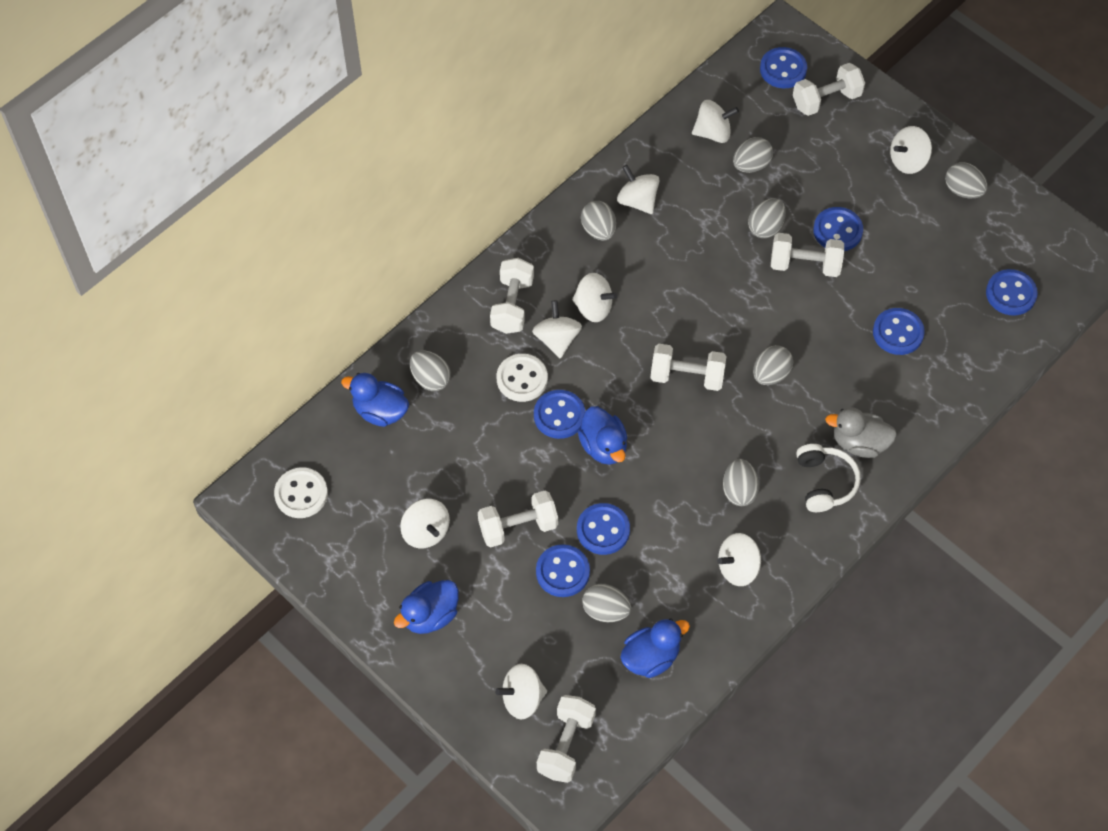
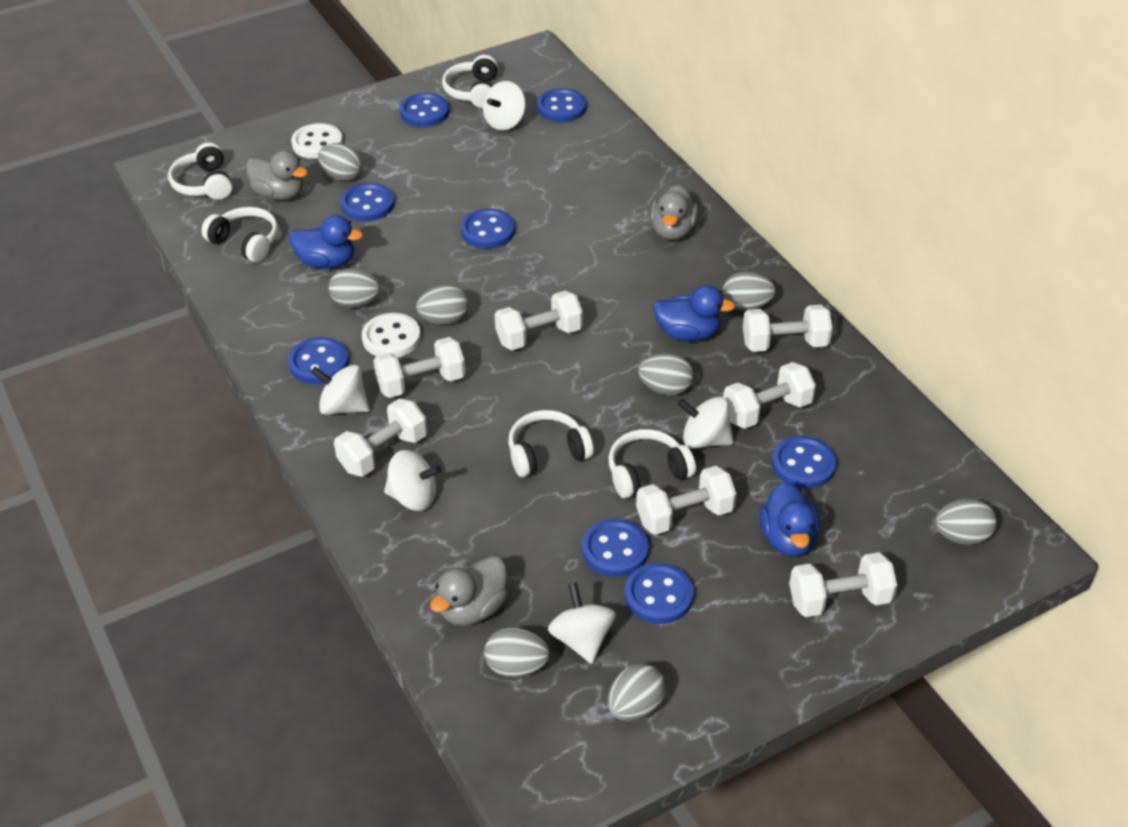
blue button: 7 -> 8
blue duck: 4 -> 3
grey duck: 1 -> 3
white dumbbell: 6 -> 7
white headphones: 1 -> 5
white spinning top: 8 -> 5

